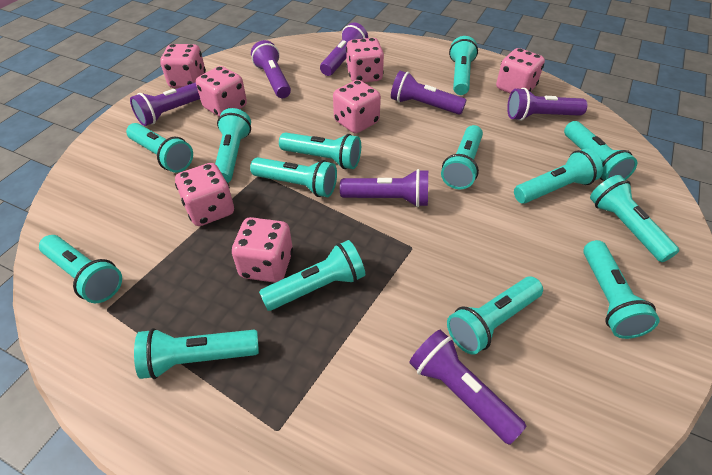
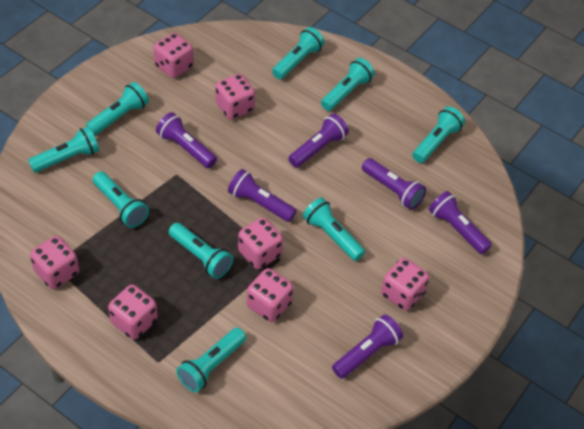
purple flashlight: 7 -> 6
turquoise flashlight: 14 -> 9

